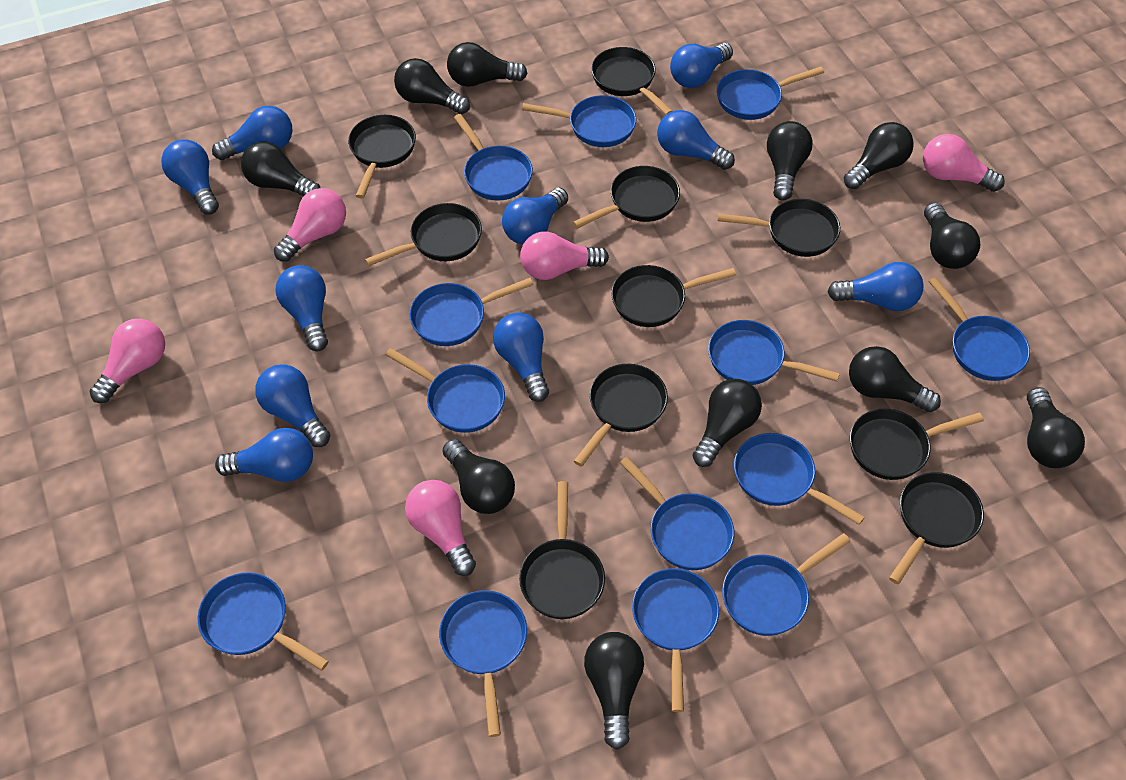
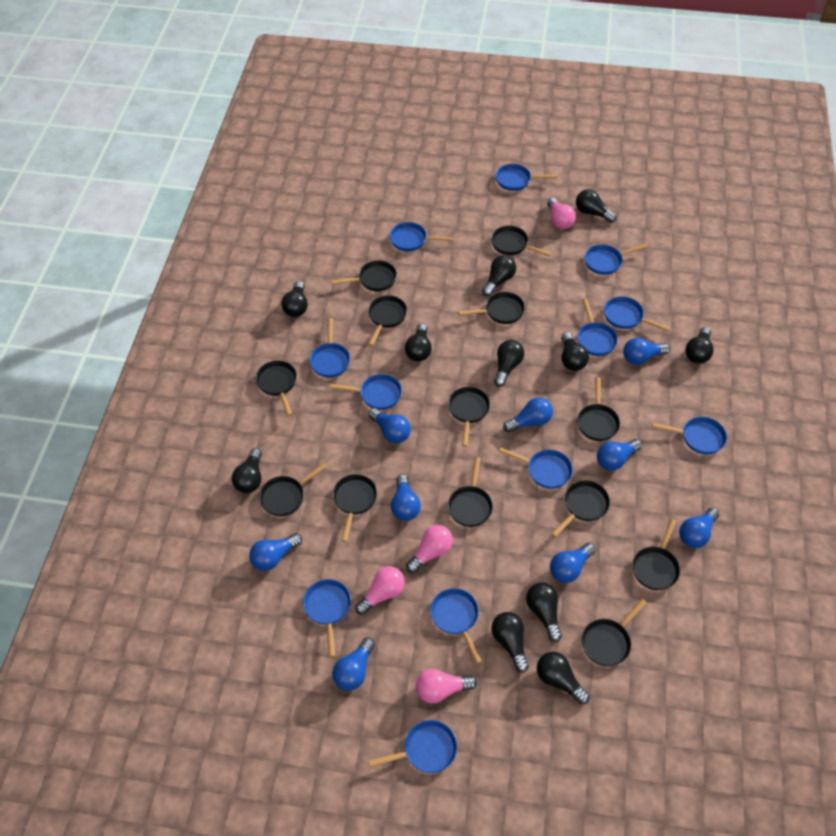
black pan: 10 -> 13
blue light bulb: 10 -> 9
blue pan: 13 -> 12
pink light bulb: 5 -> 4

